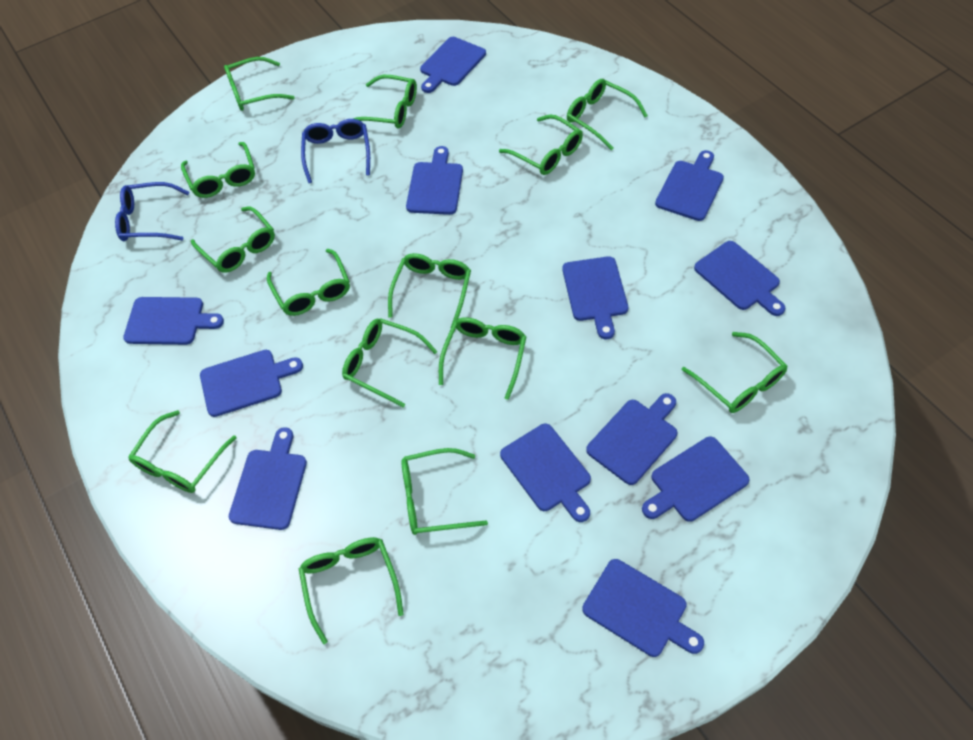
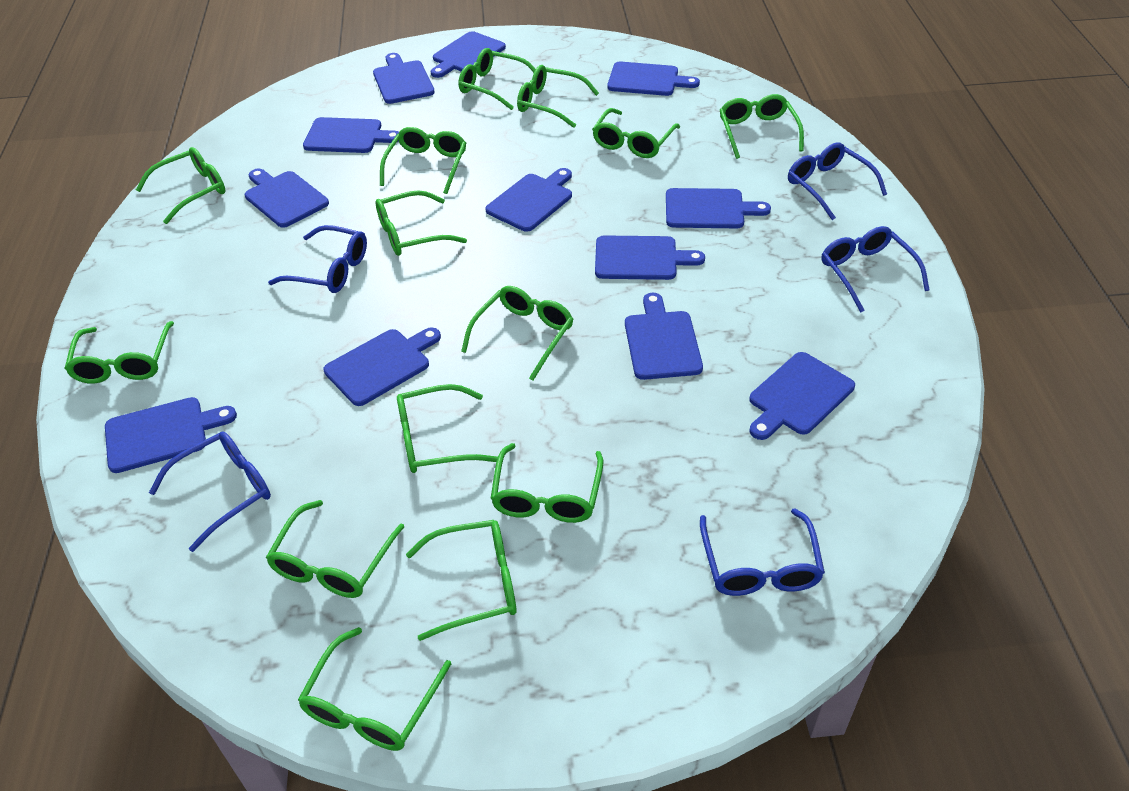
blue glasses: 2 -> 5

